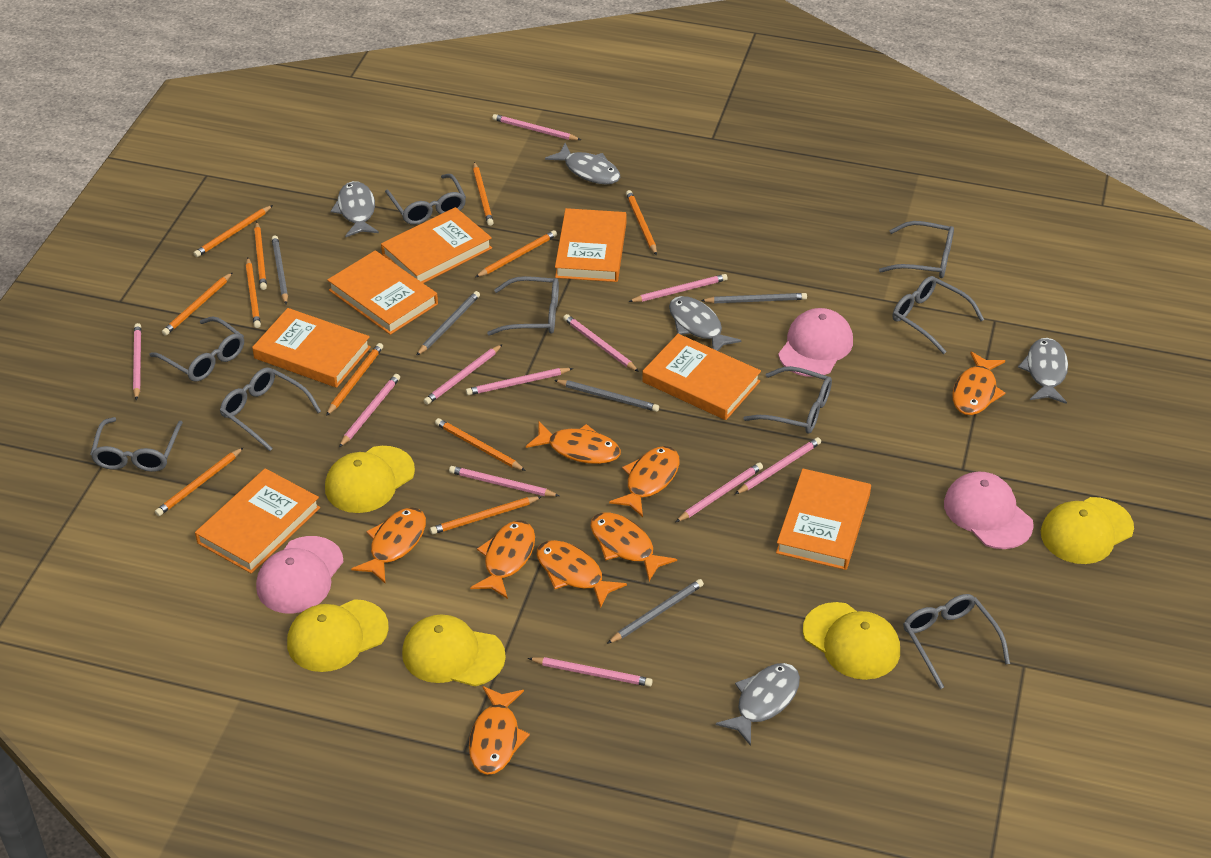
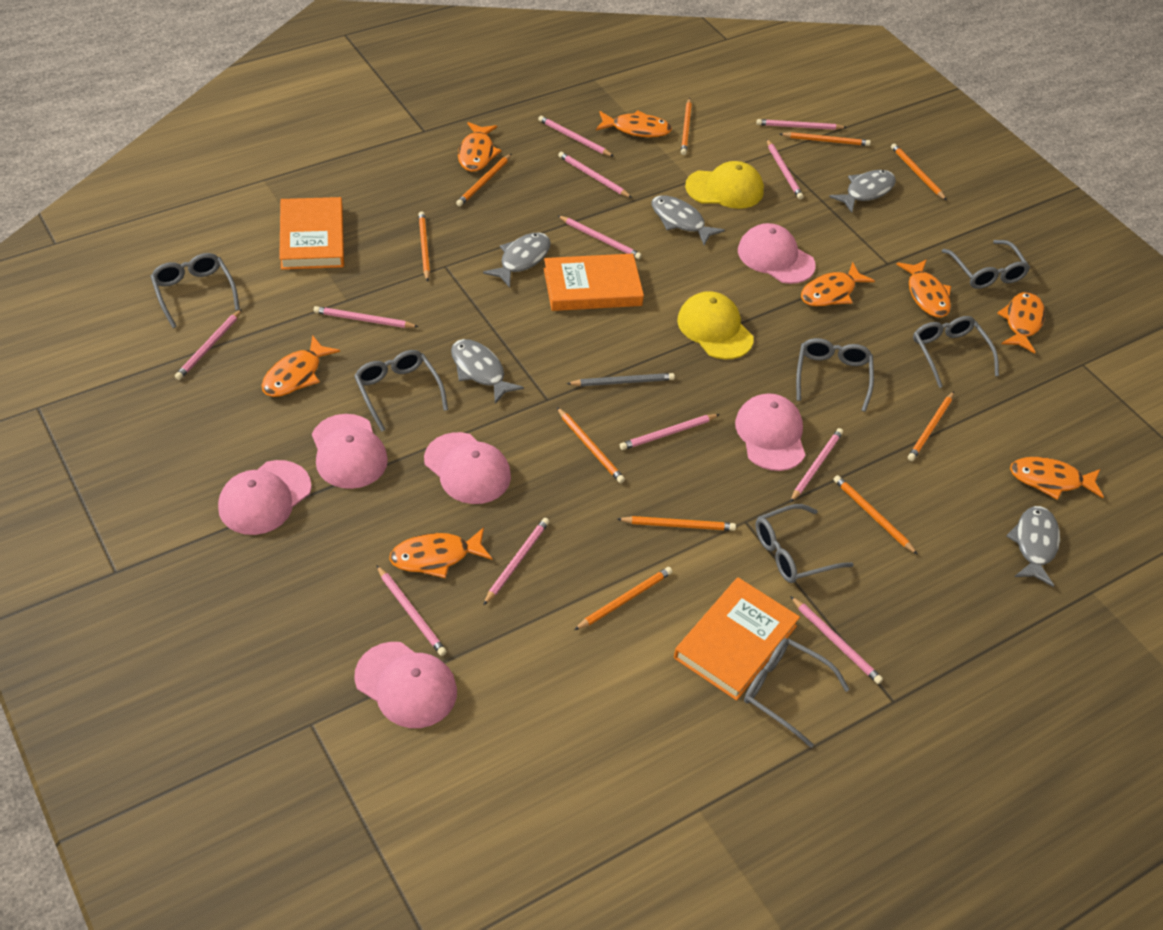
grey glasses: 9 -> 7
grey pencil: 5 -> 1
orange book: 7 -> 3
orange pencil: 11 -> 10
pink cap: 3 -> 6
pink pencil: 11 -> 12
yellow cap: 5 -> 2

